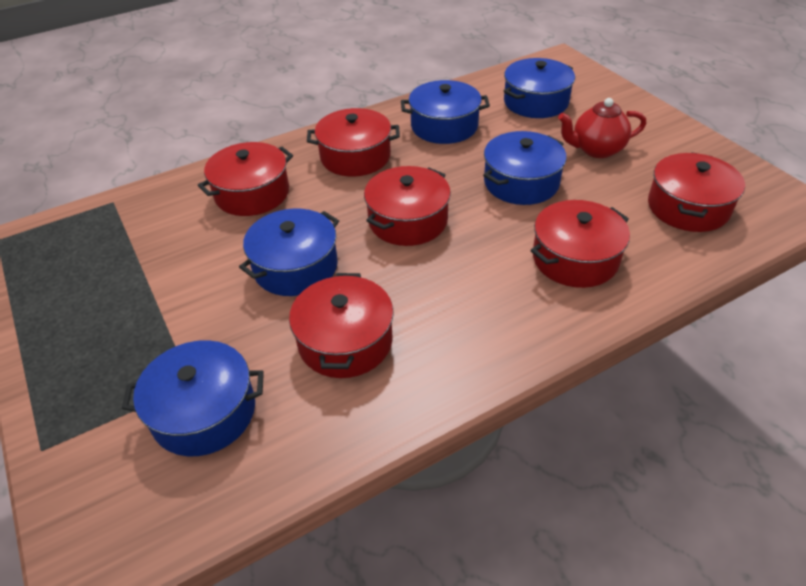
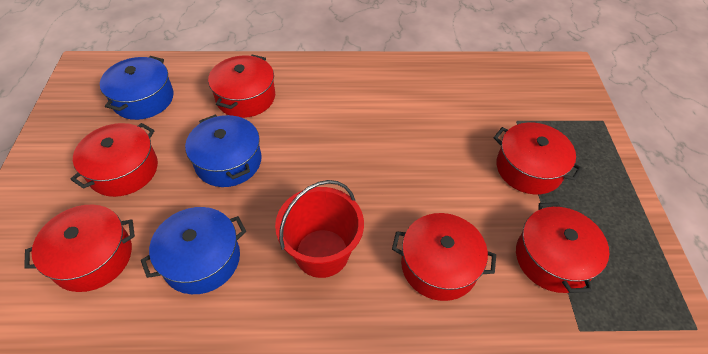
blue pot: 5 -> 3
red bucket: 0 -> 1
red teapot: 1 -> 0

